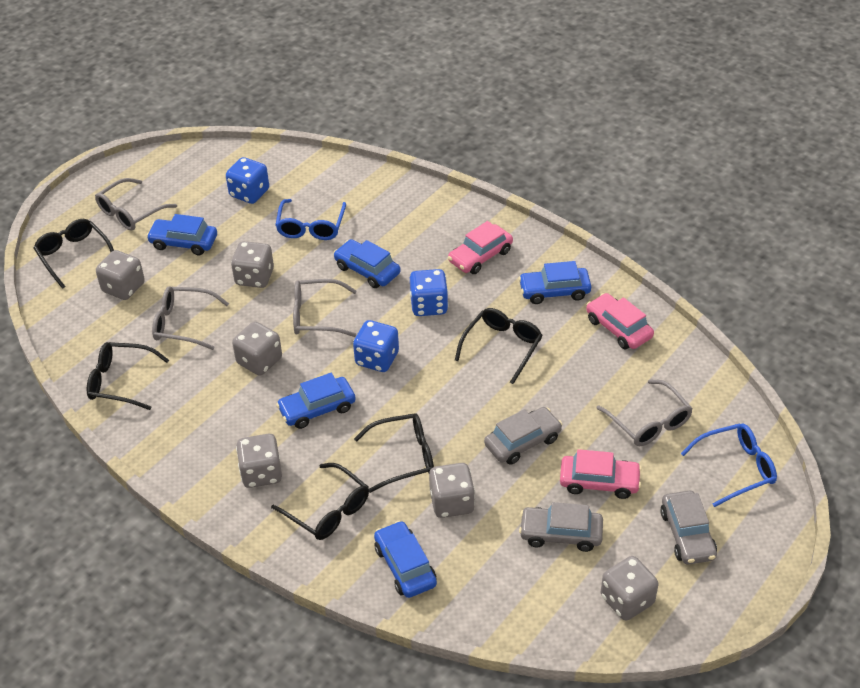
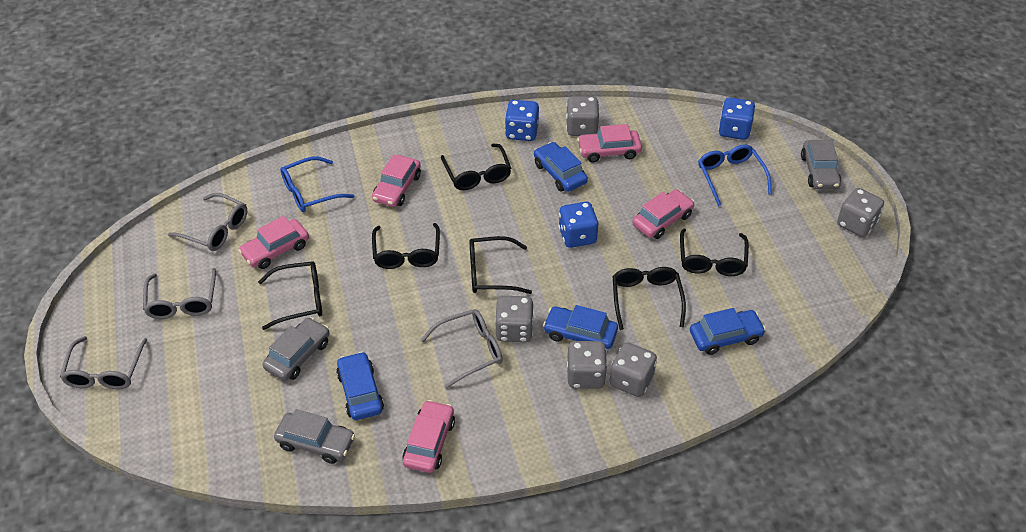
black glasses: 5 -> 6
blue car: 5 -> 4
grey dice: 6 -> 5
pink car: 3 -> 5

